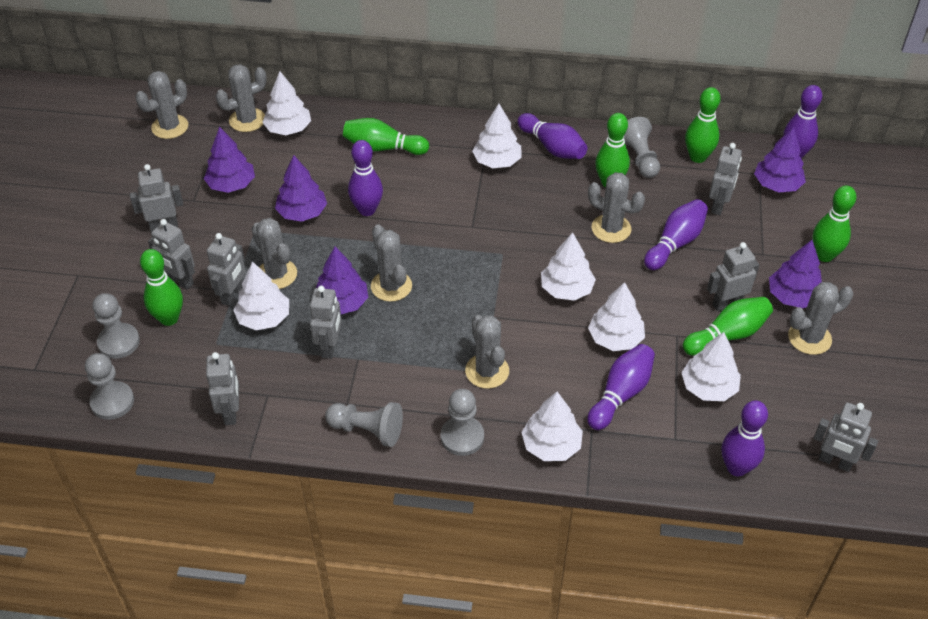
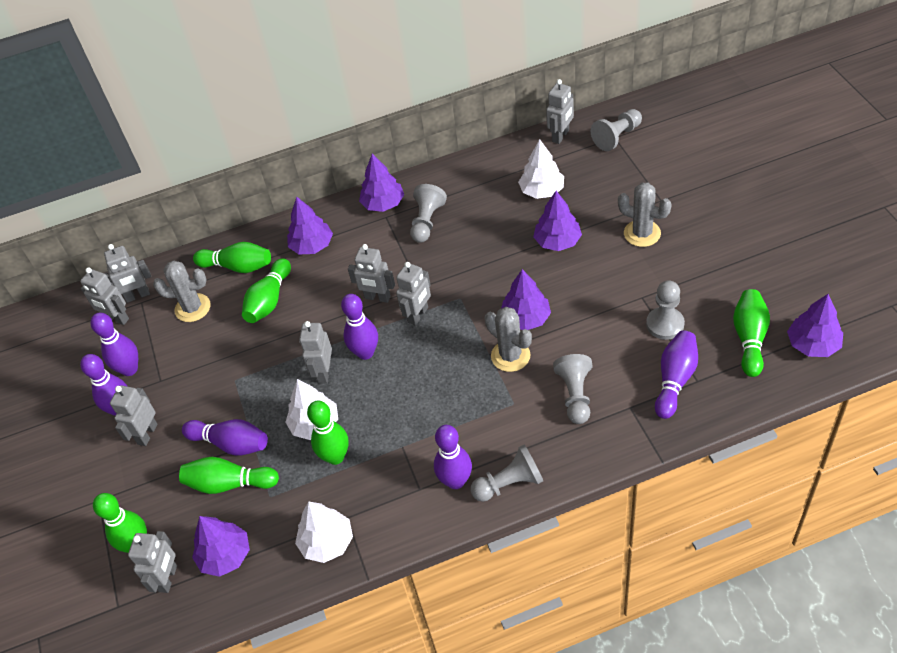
grey cactus: 7 -> 3
purple tree: 5 -> 6
white tree: 7 -> 3

